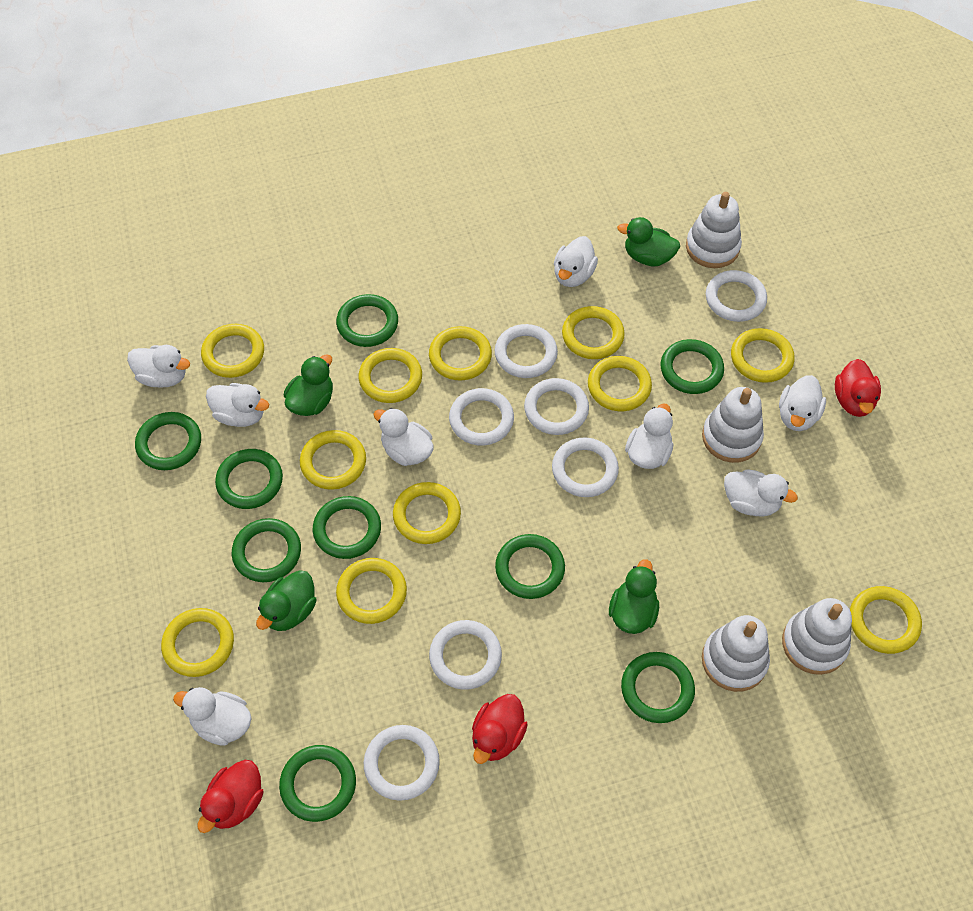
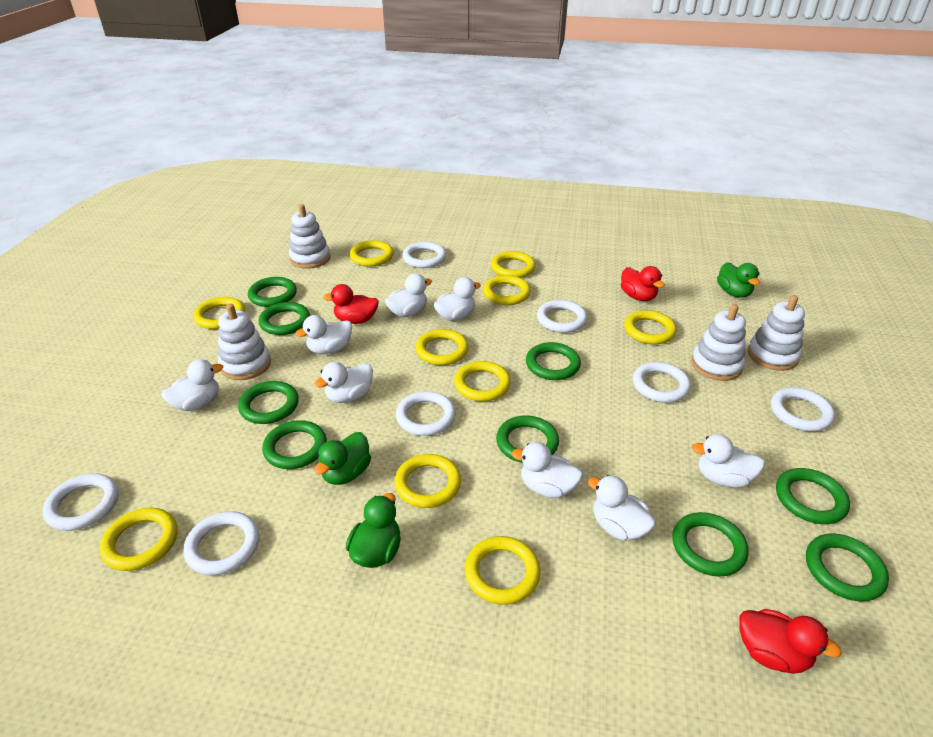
green duck: 4 -> 3
yellow ring: 11 -> 10

